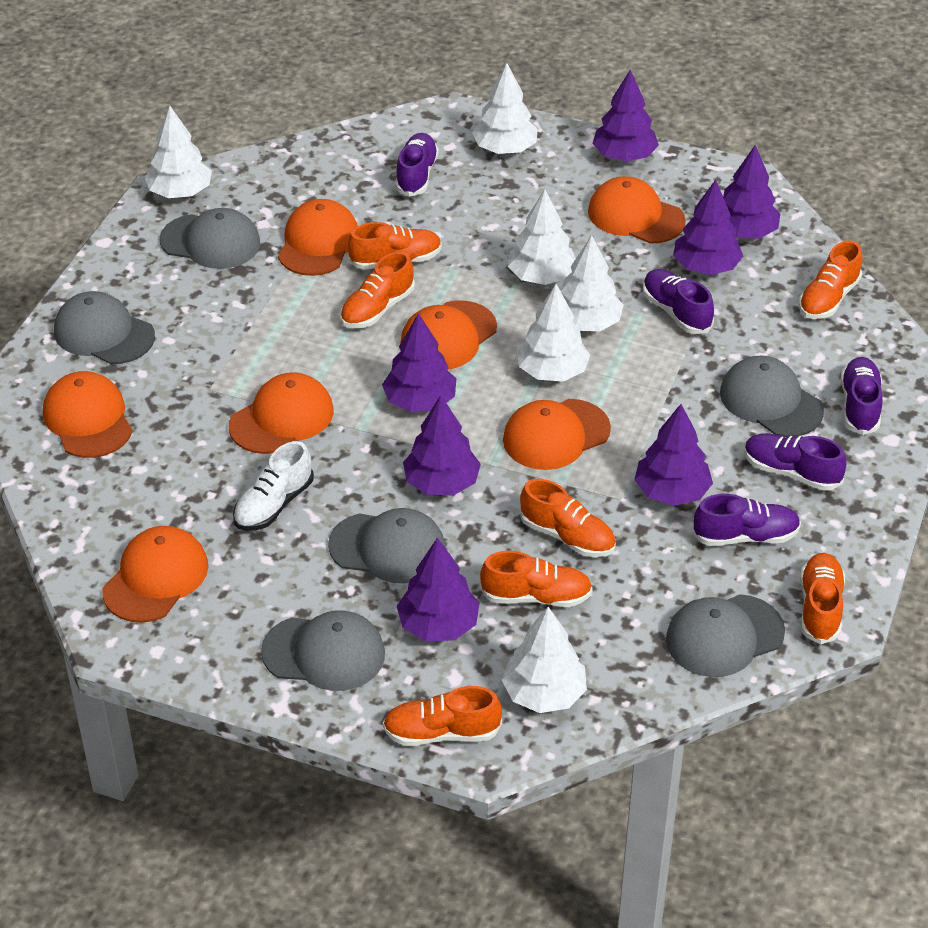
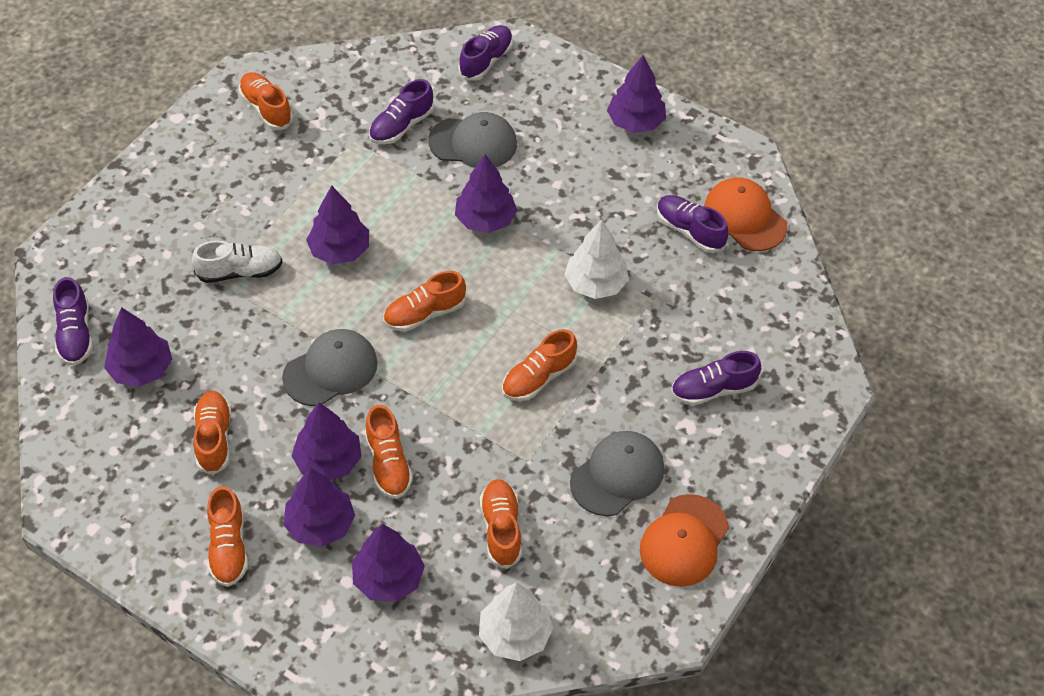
grey cap: 6 -> 3
orange cap: 7 -> 2
white tree: 6 -> 2

